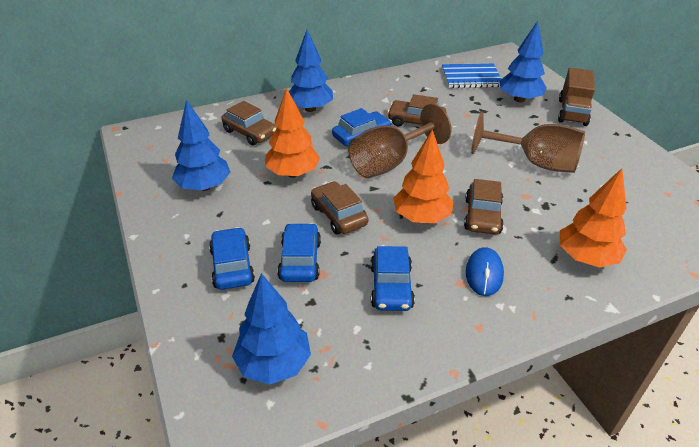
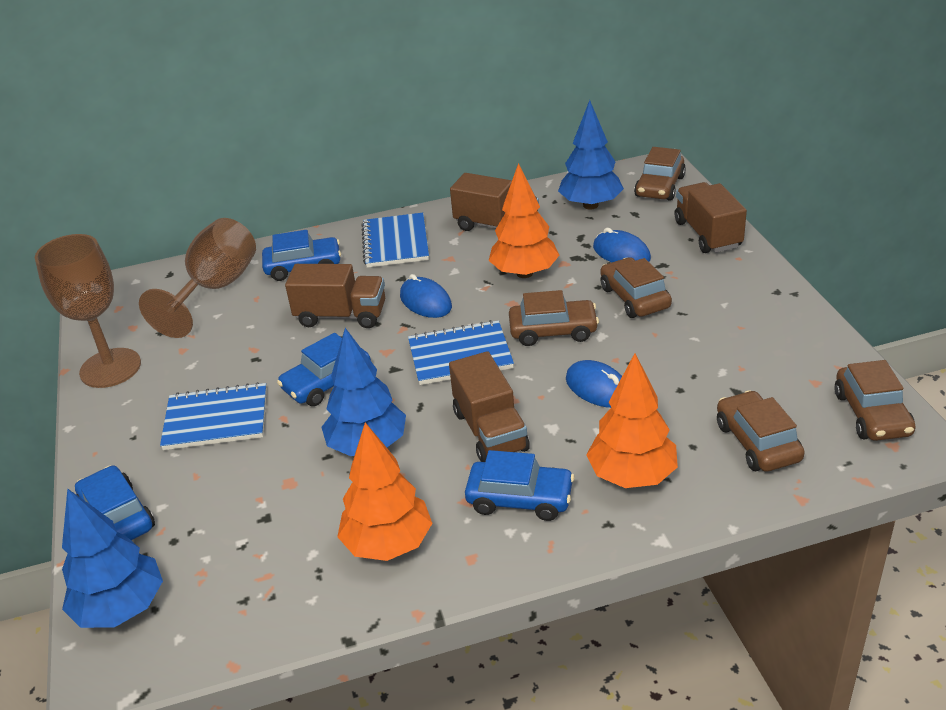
blue mouse: 1 -> 3
blue notebook: 1 -> 3
blue tree: 4 -> 3
brown car: 4 -> 5
brown truck: 1 -> 4

